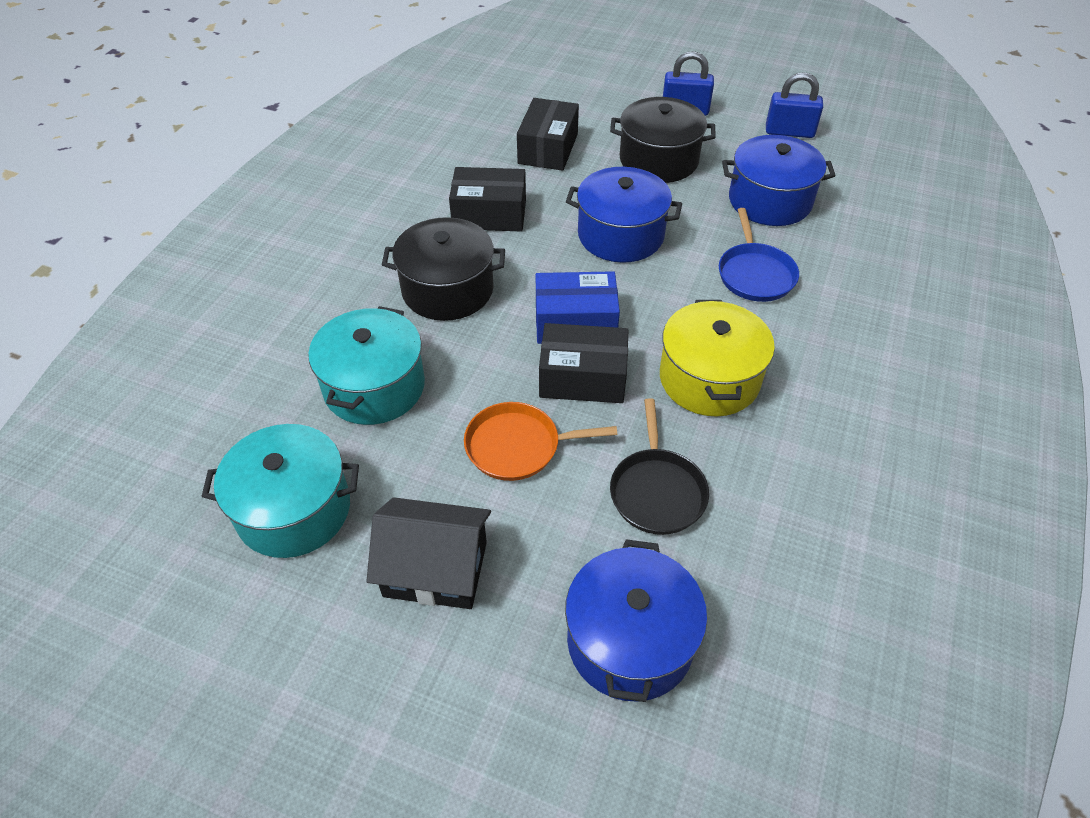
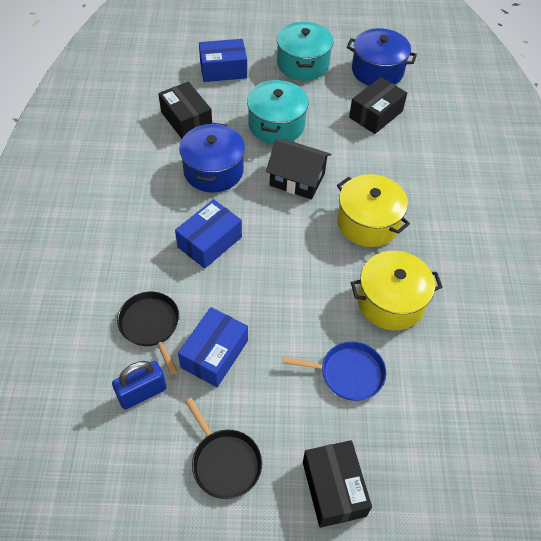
black pan: 1 -> 2
black pot: 2 -> 0
blue box: 1 -> 3
blue padlock: 2 -> 1
blue pot: 3 -> 2
orange pan: 1 -> 0
yellow pot: 1 -> 2

